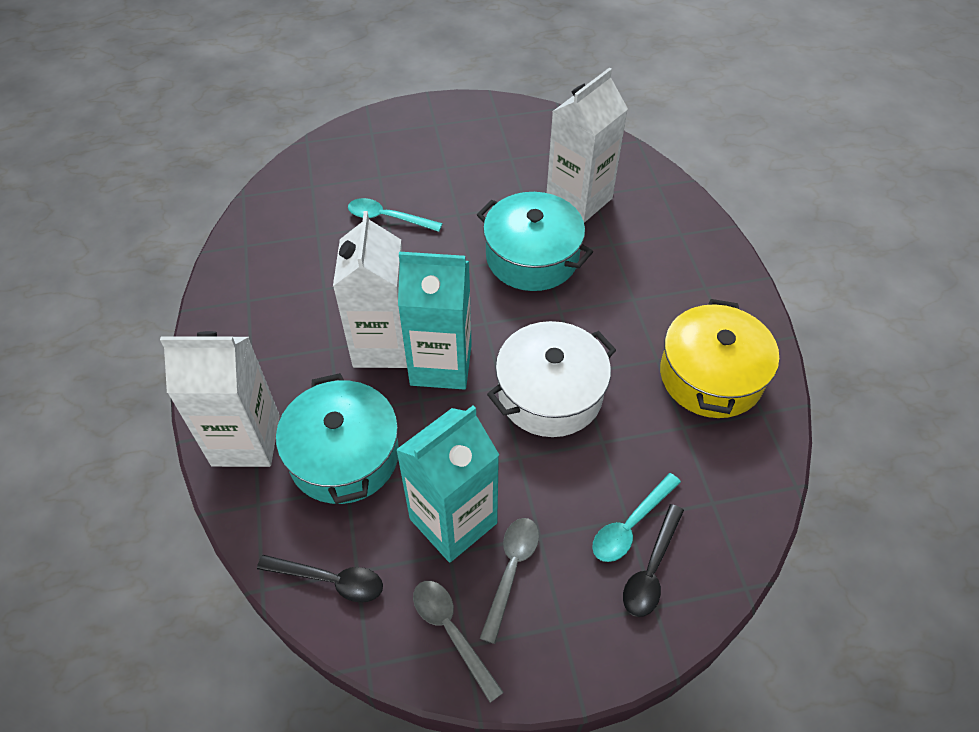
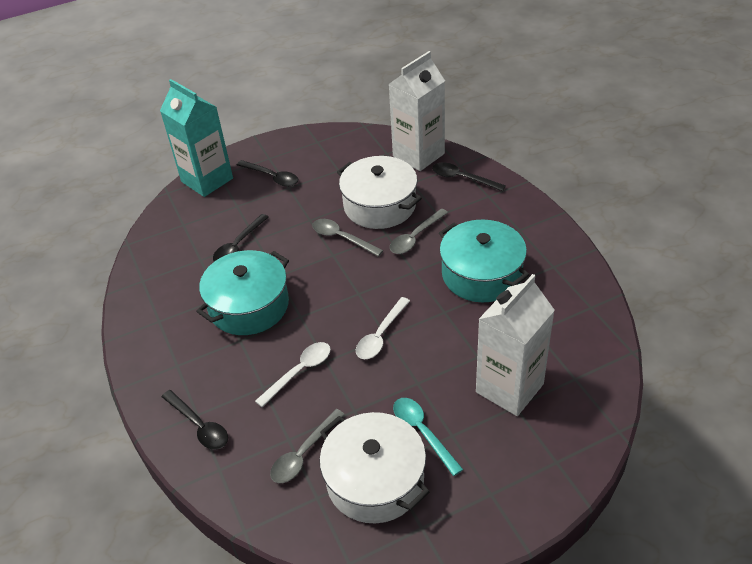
black spoon: 2 -> 4
grey spoon: 2 -> 3
turquoise carton: 2 -> 1
turquoise spoon: 2 -> 1
white carton: 3 -> 2
white pot: 1 -> 2
white spoon: 0 -> 2
yellow pot: 1 -> 0

